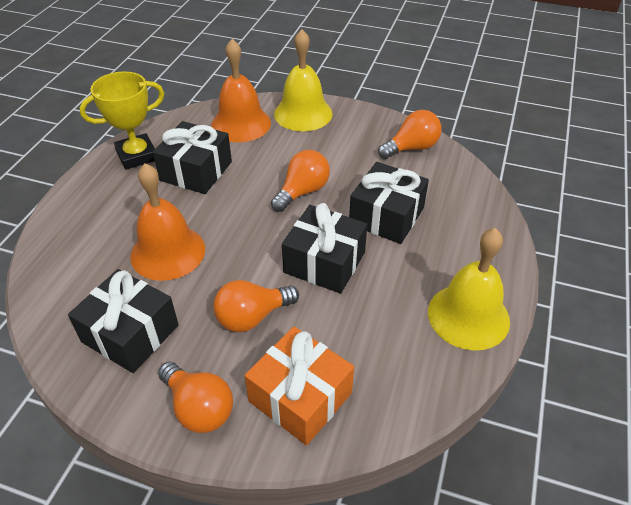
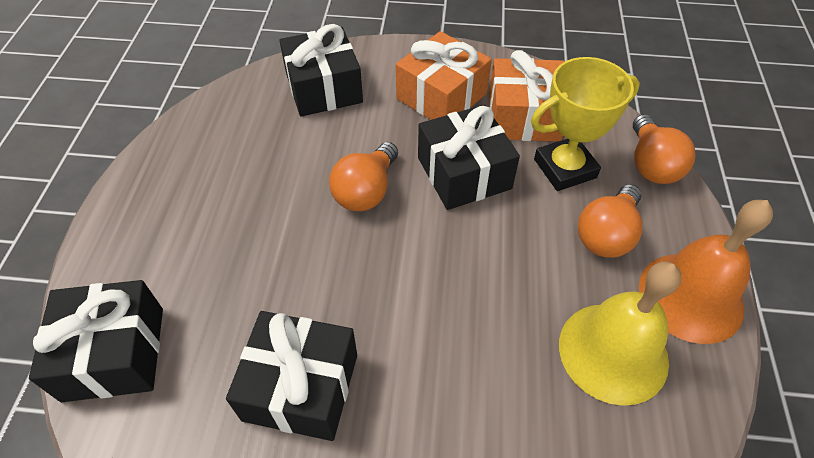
orange bell: 2 -> 1
orange gift: 1 -> 2
orange light bulb: 4 -> 3
yellow bell: 2 -> 1

